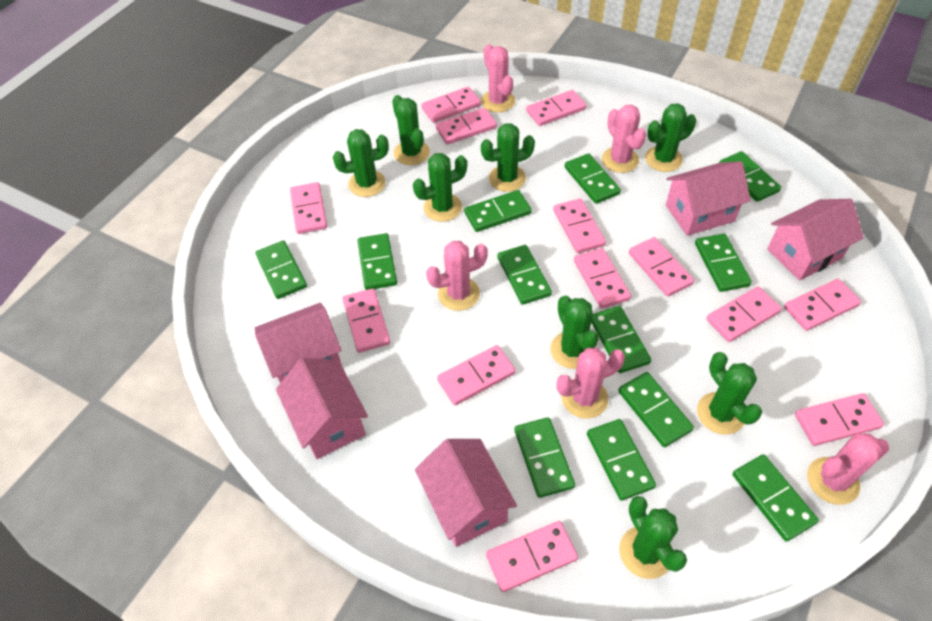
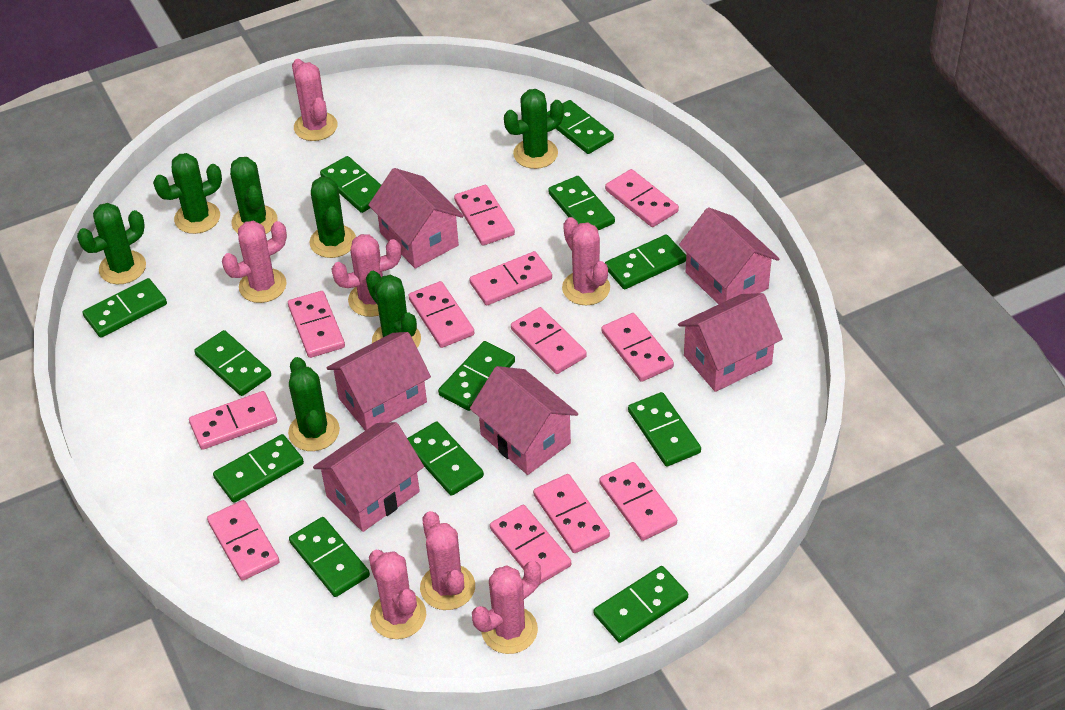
green cactus: 8 -> 7
pink cactus: 5 -> 7
pink domino: 13 -> 12
pink house: 5 -> 6

